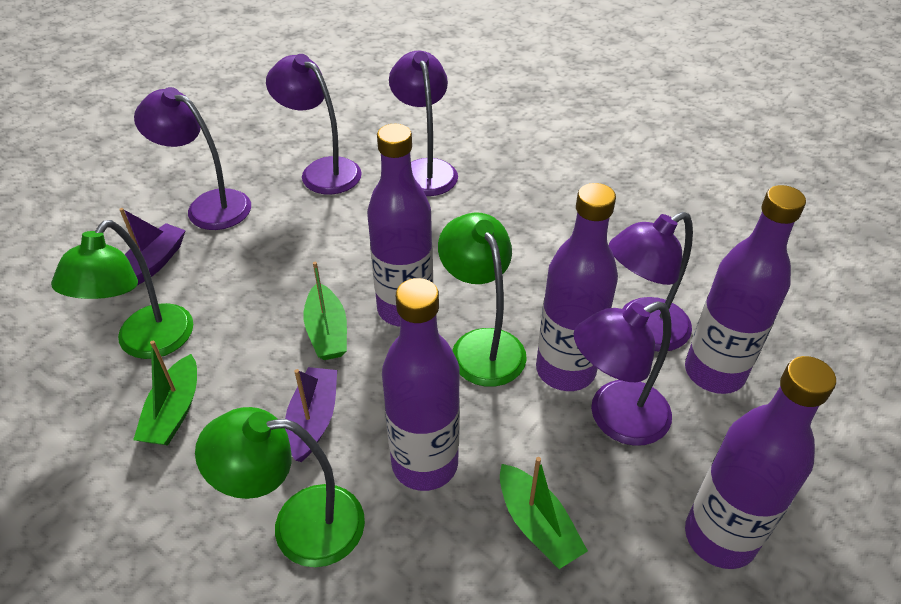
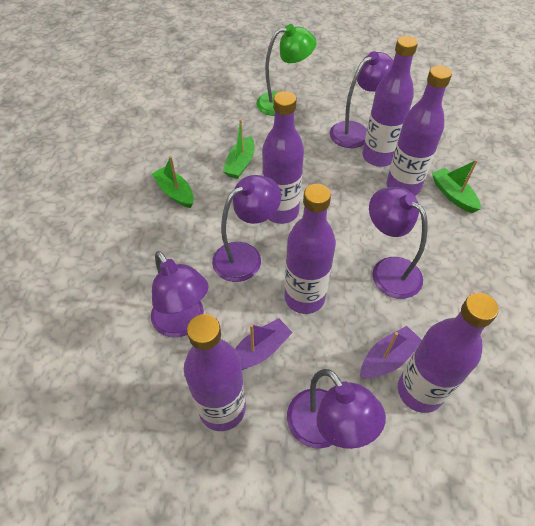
green lamp: 3 -> 1
purple bottle: 5 -> 6

